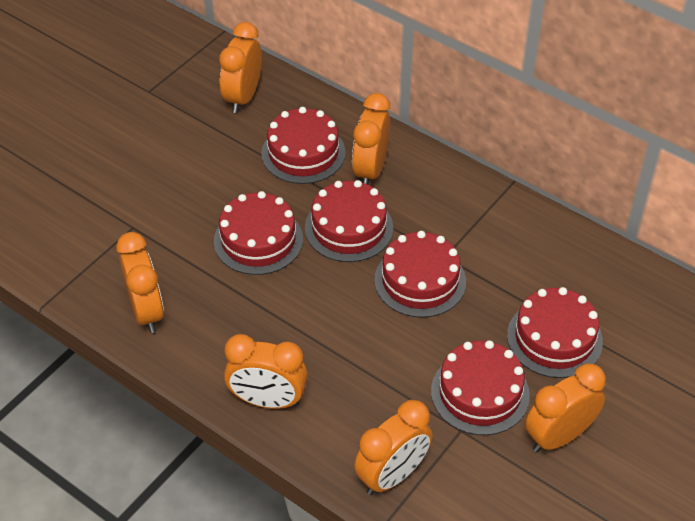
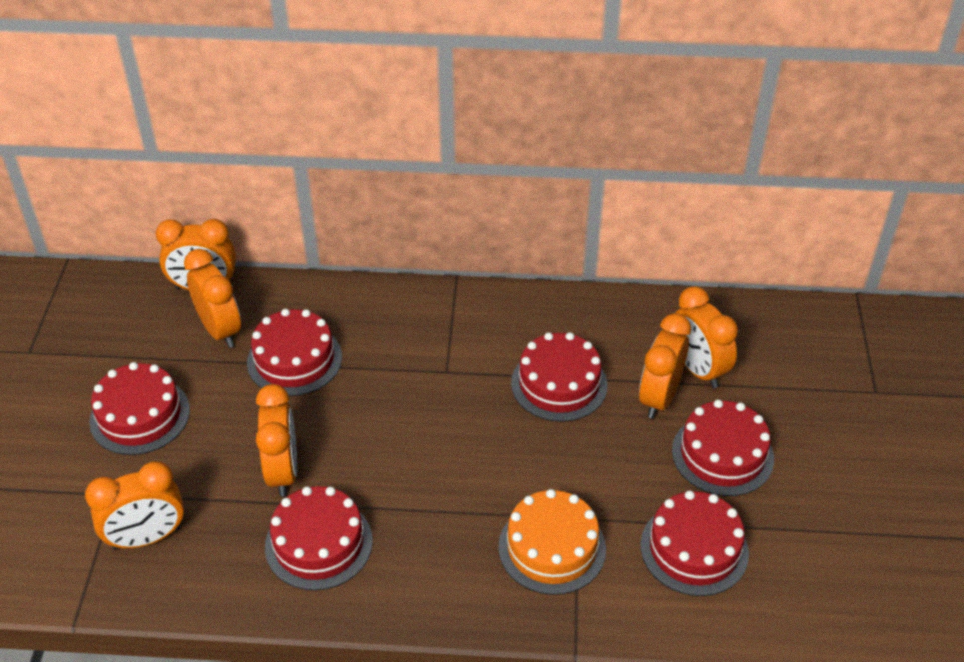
orange cake: 0 -> 1

